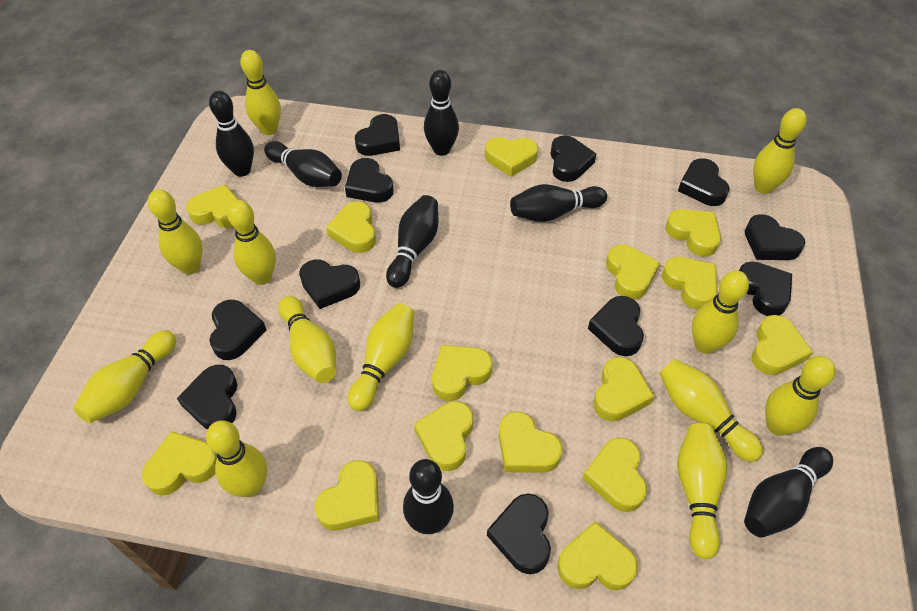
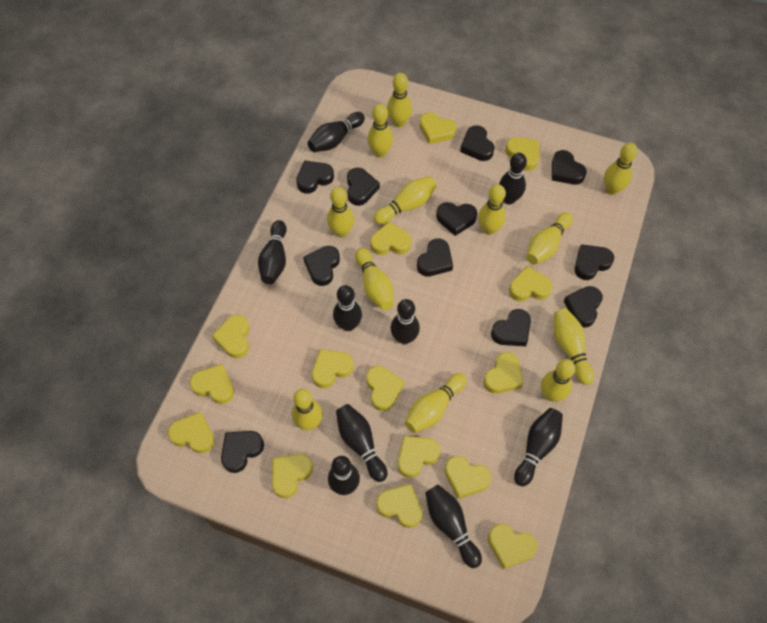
black bowling pin: 7 -> 9

